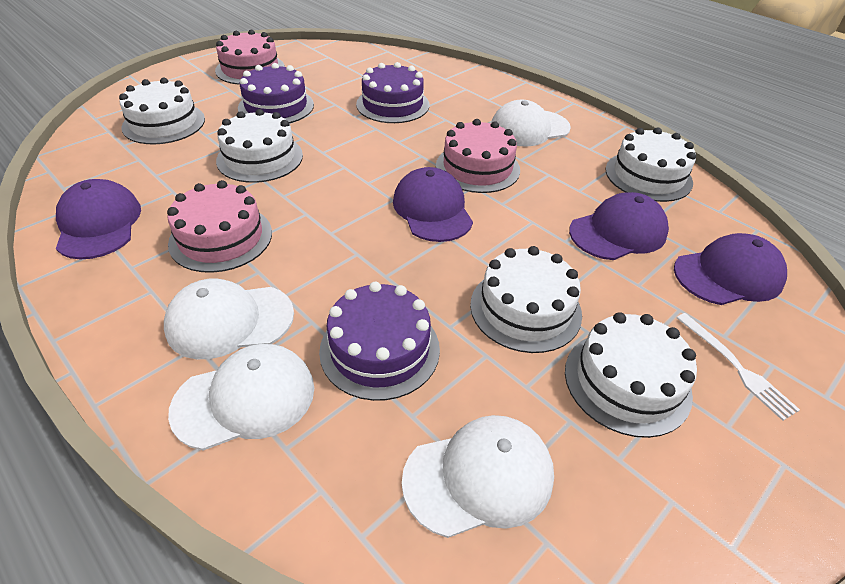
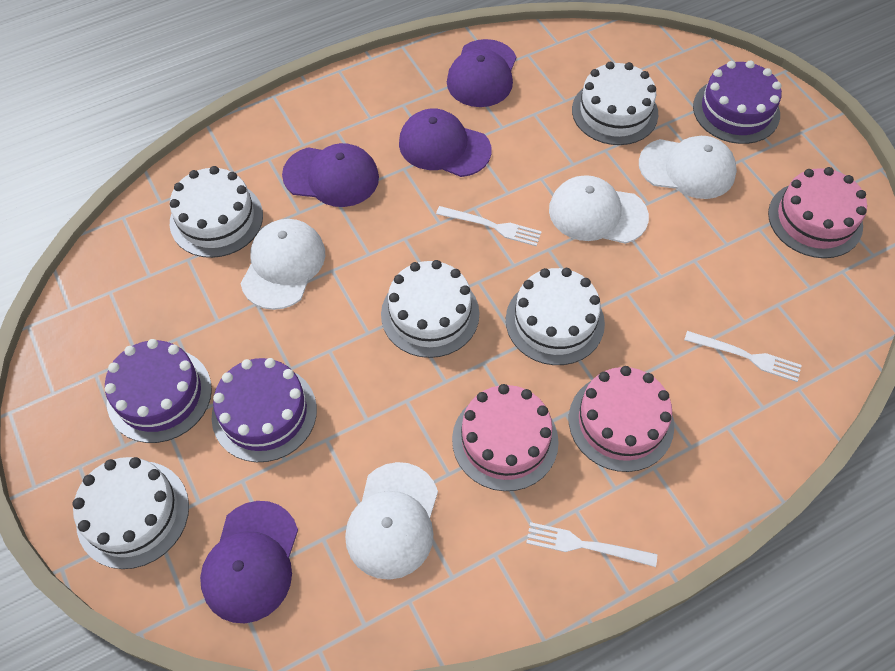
white fork: 1 -> 3

